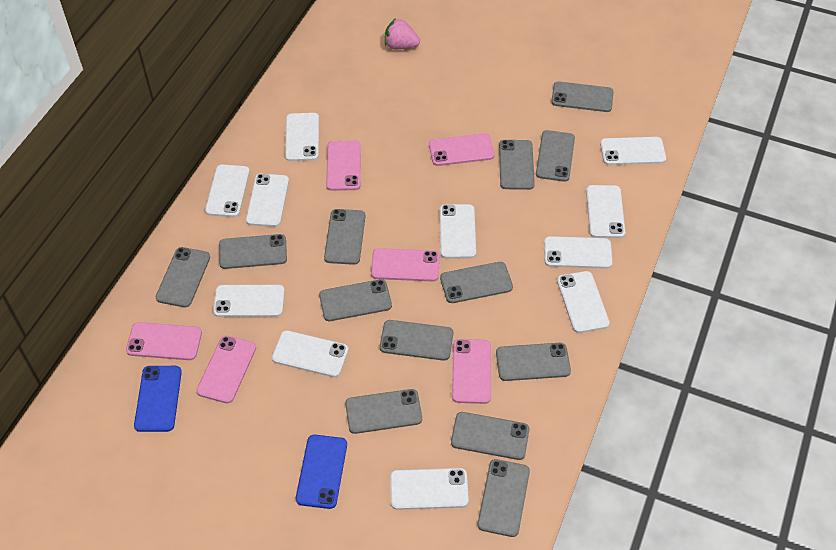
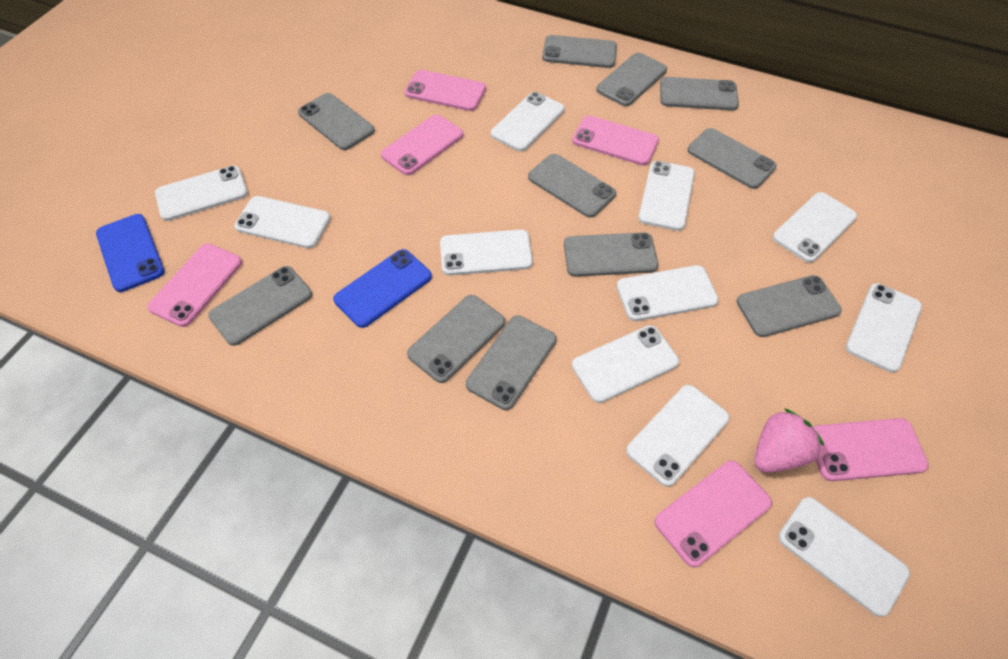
grey phone: 13 -> 11

